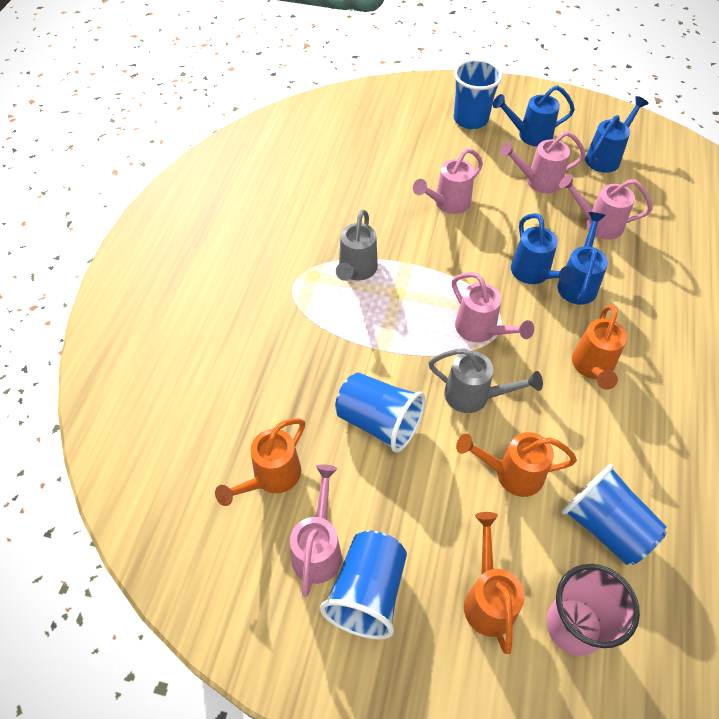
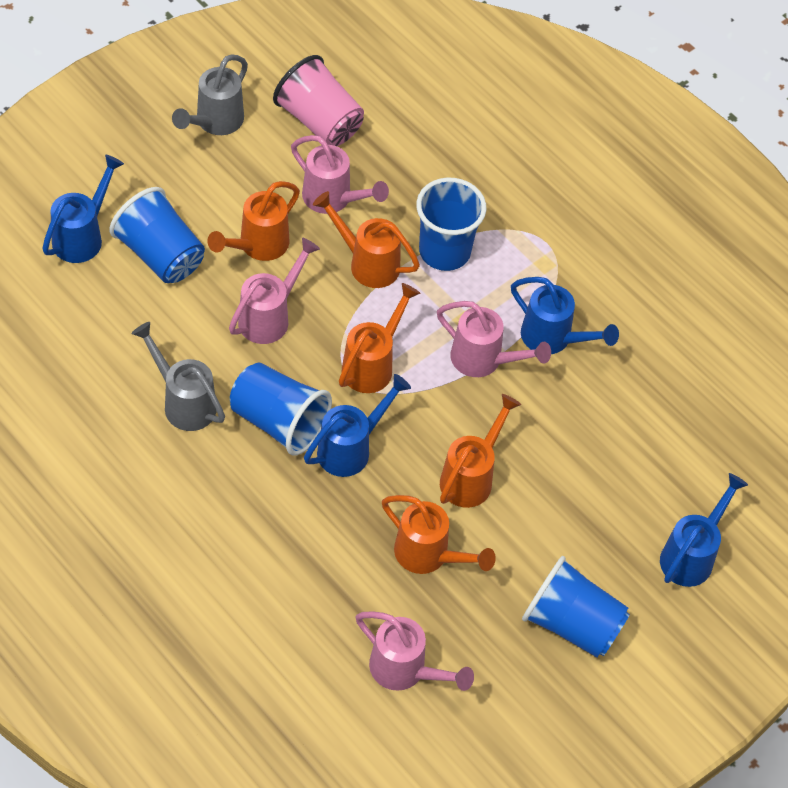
orange watering can: 4 -> 5
pink watering can: 5 -> 4

